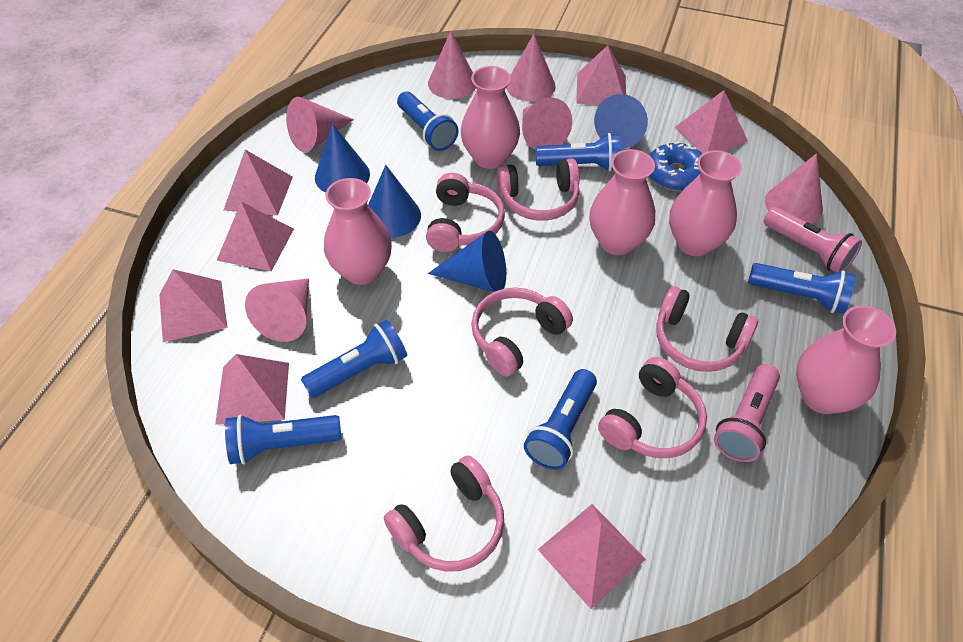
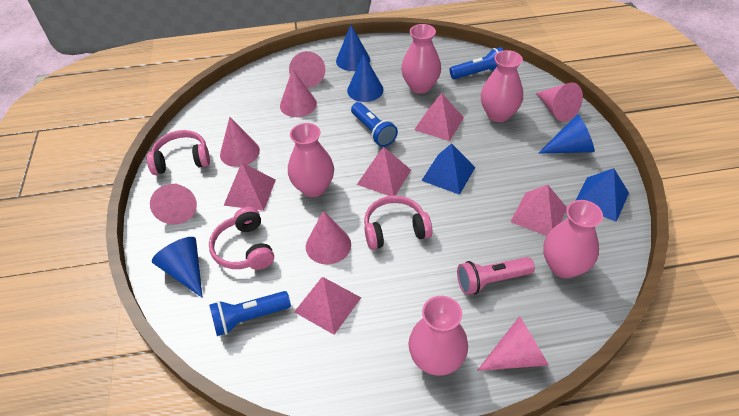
blue donut: 1 -> 0
blue flashlight: 6 -> 3
blue pyramid: 0 -> 2
pink cone: 6 -> 7
pink flashlight: 2 -> 1
pink headphones: 6 -> 3
pink pyramid: 7 -> 5

